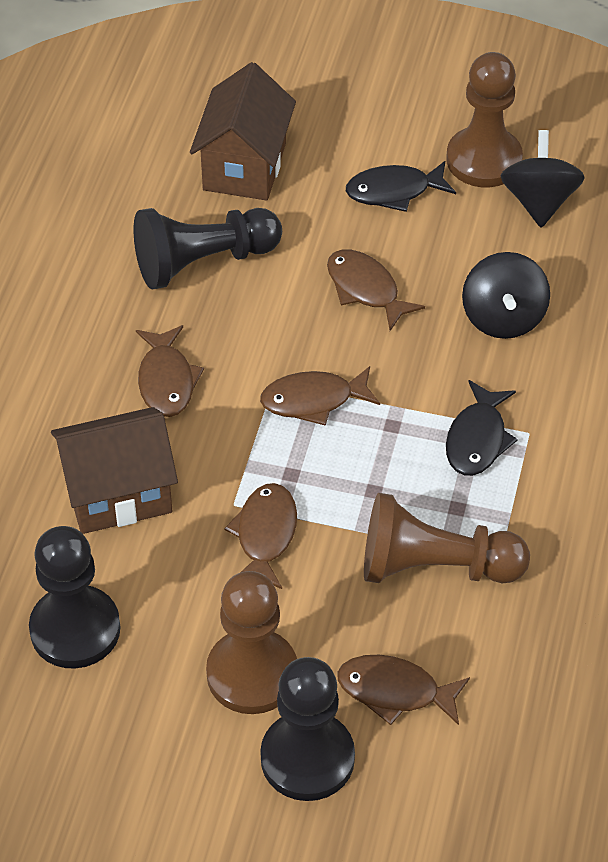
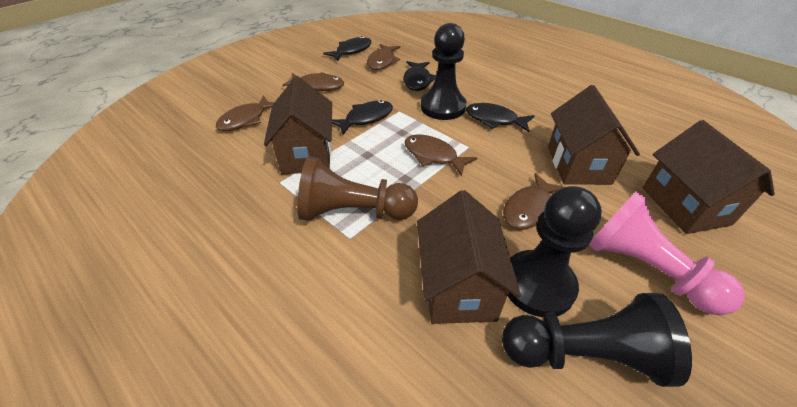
black fish: 2 -> 4
black spinning top: 2 -> 0
brown house: 2 -> 4
brown pawn: 3 -> 1
pink pawn: 0 -> 1

